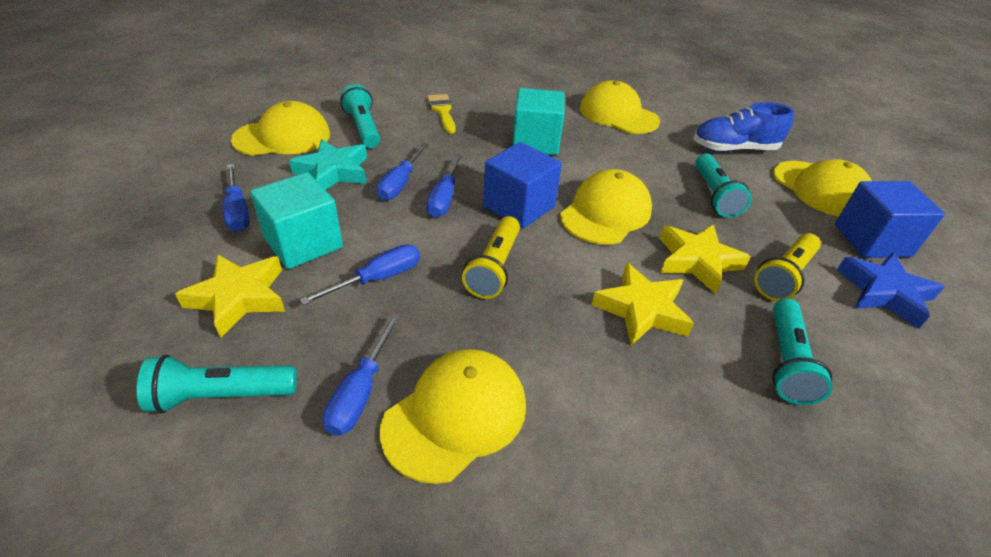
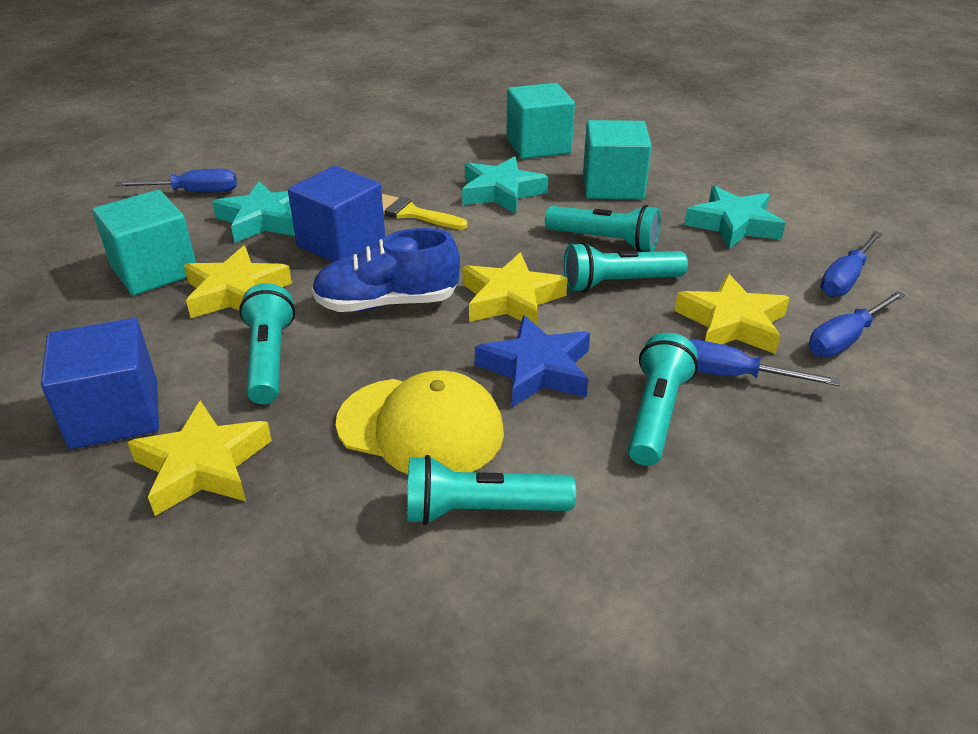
blue screwdriver: 5 -> 4
turquoise cube: 2 -> 3
turquoise flashlight: 4 -> 5
turquoise star: 1 -> 3
yellow cap: 5 -> 1
yellow flashlight: 2 -> 0
yellow star: 3 -> 4

